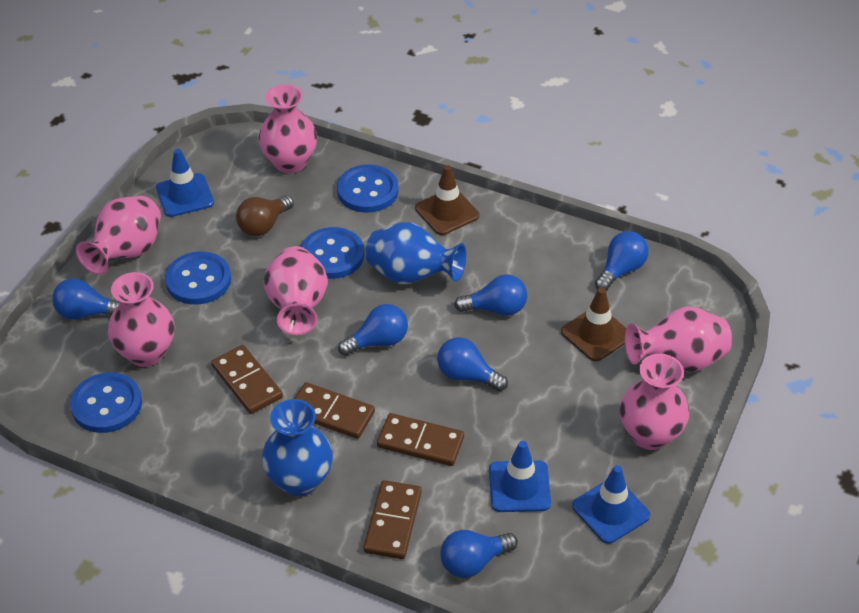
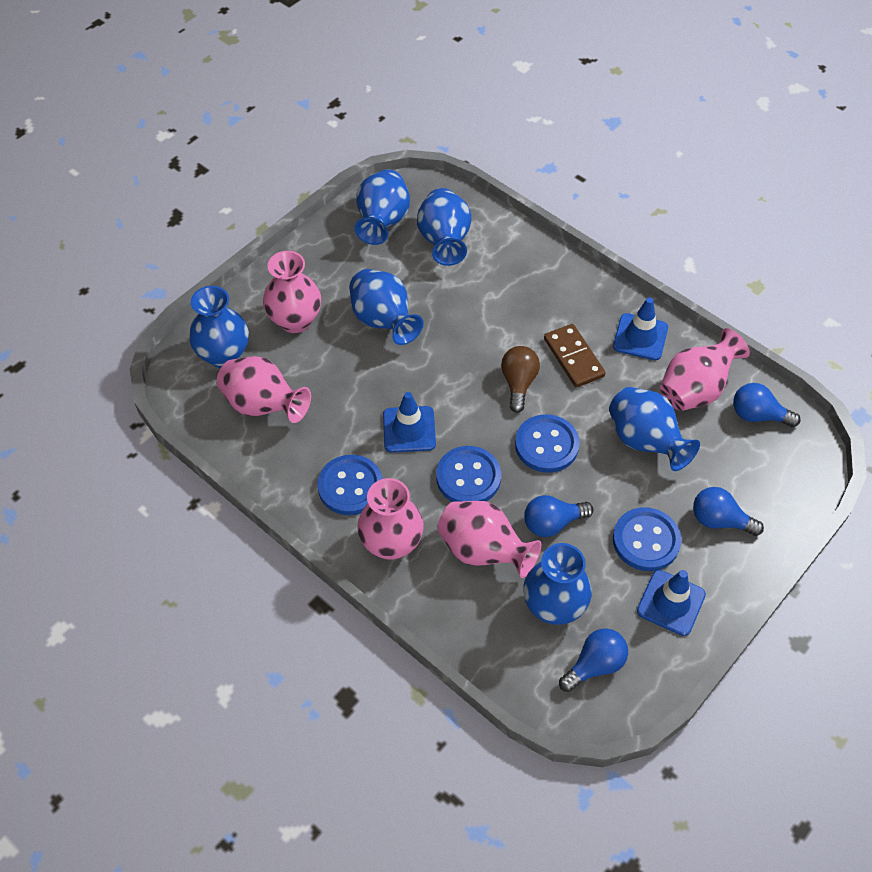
blue light bulb: 6 -> 4
blue vase: 2 -> 6
brown domino: 4 -> 1
brown traffic cone: 2 -> 0
pink vase: 6 -> 5

